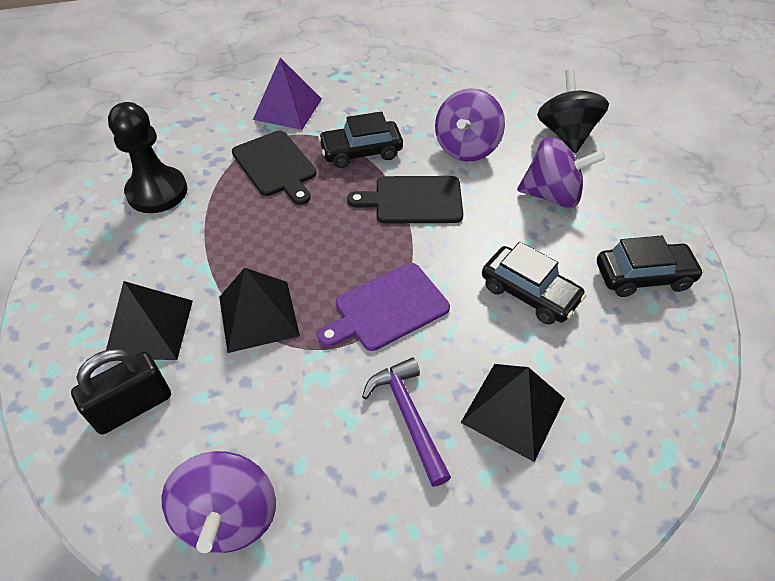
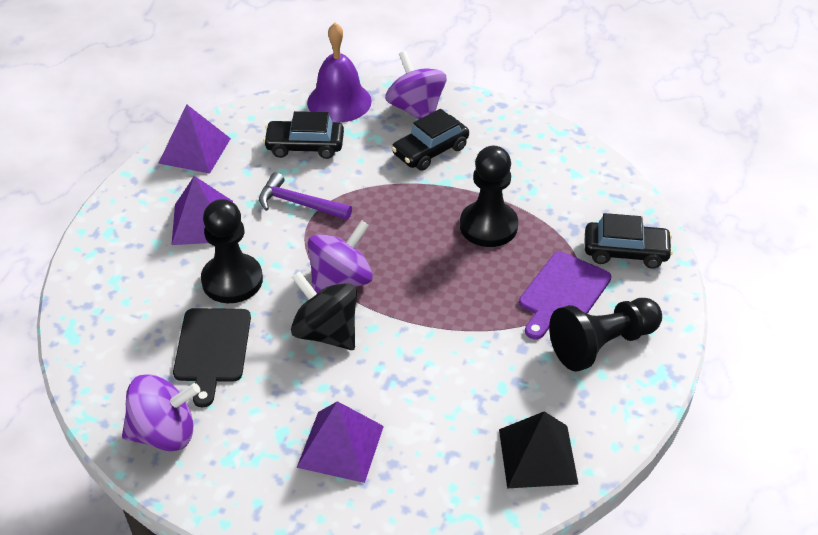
black cutting board: 2 -> 1
black padlock: 1 -> 0
black pawn: 1 -> 3
black pyramid: 3 -> 1
purple bell: 0 -> 1
purple pyramid: 1 -> 3

